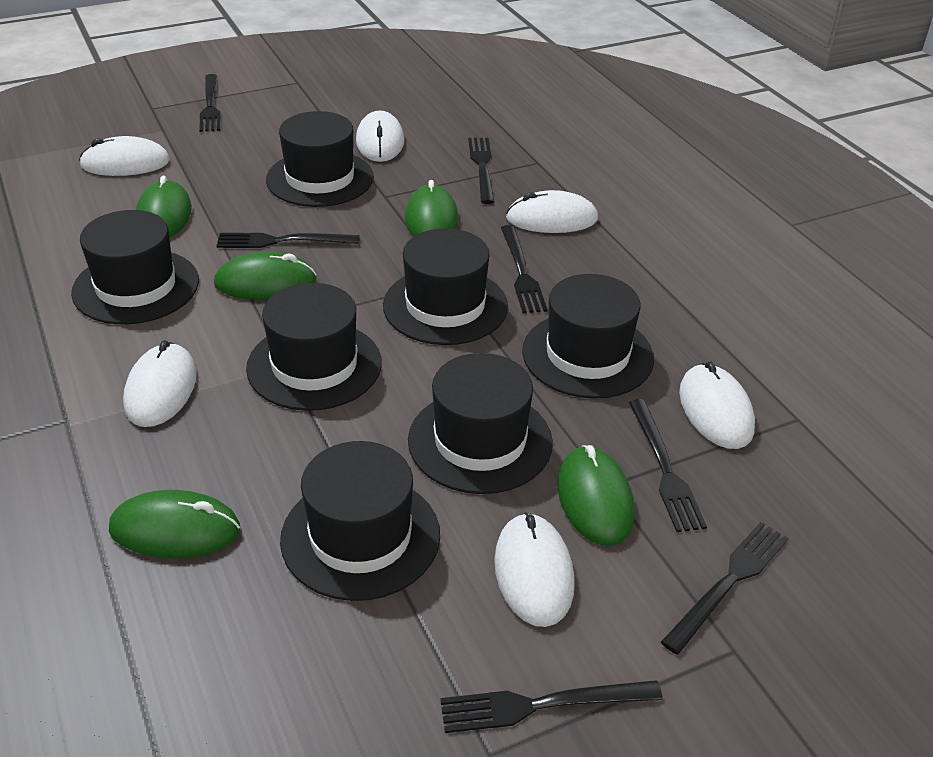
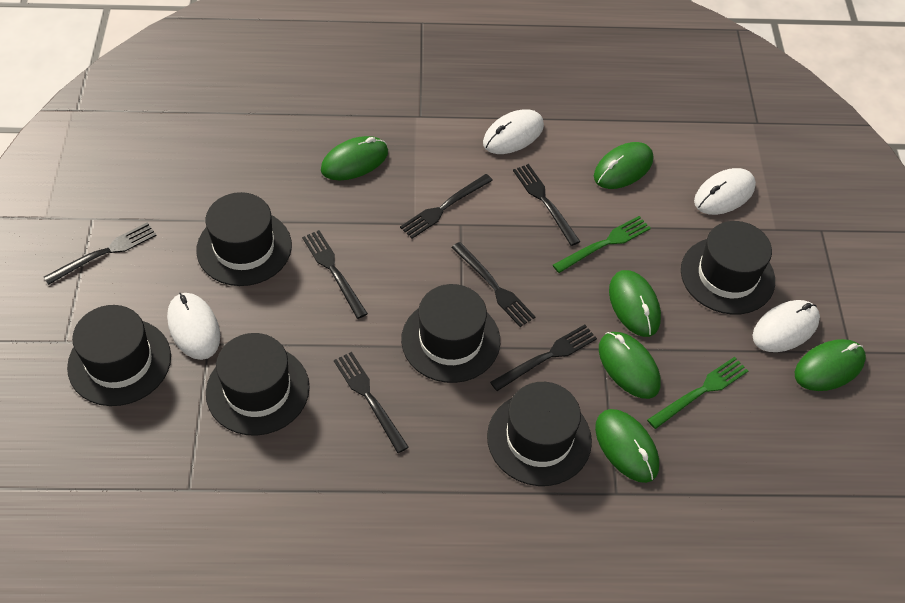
black hat: 7 -> 6
green fork: 0 -> 2
green mouse: 5 -> 6
white mouse: 6 -> 4

